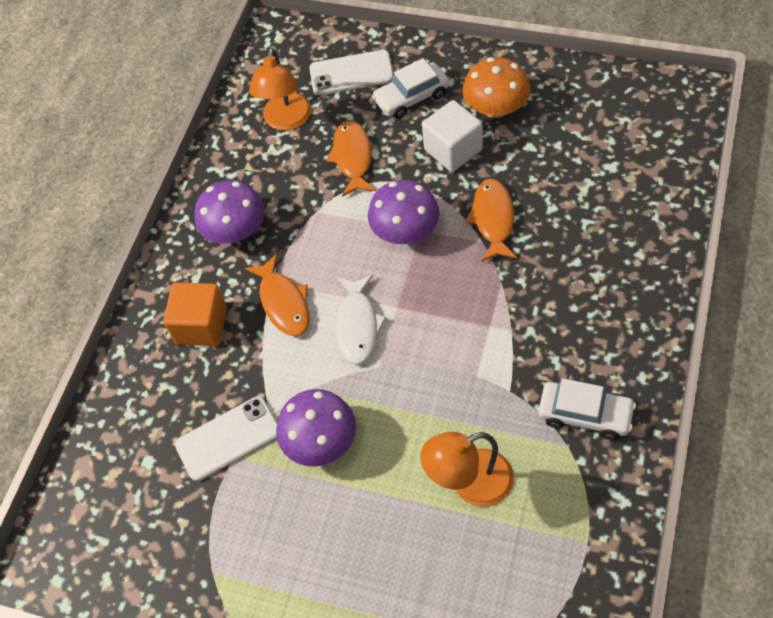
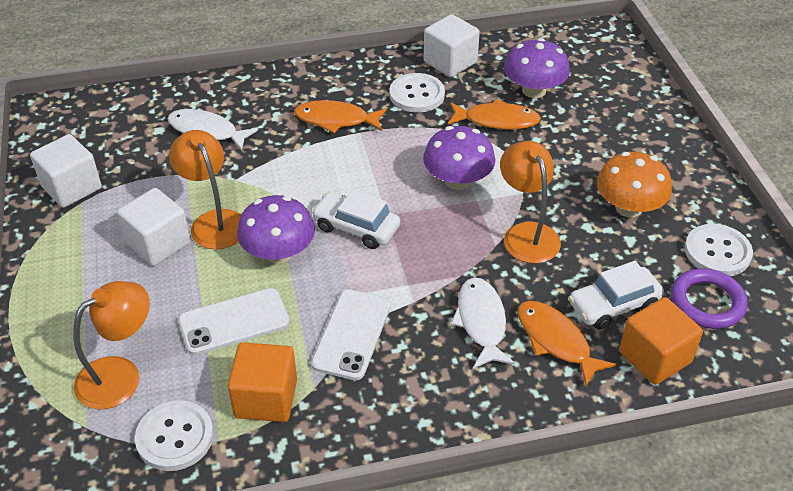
orange cube: 1 -> 2
orange lamp: 2 -> 3
purple ring: 0 -> 1
white button: 0 -> 3
white cube: 1 -> 3
white fish: 1 -> 2

